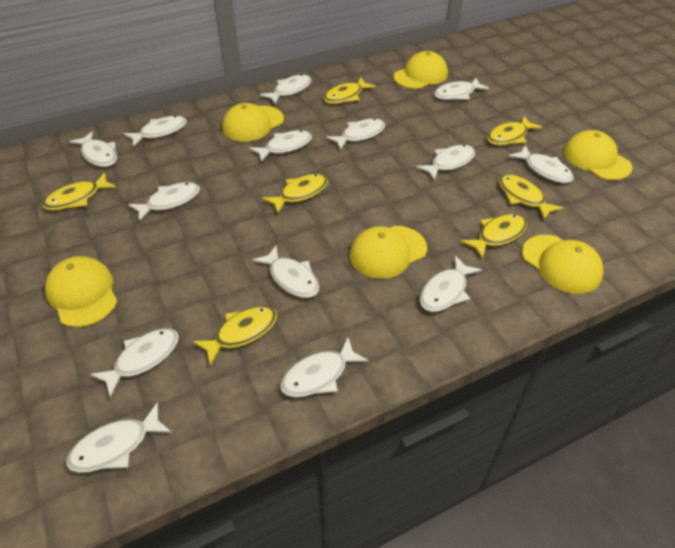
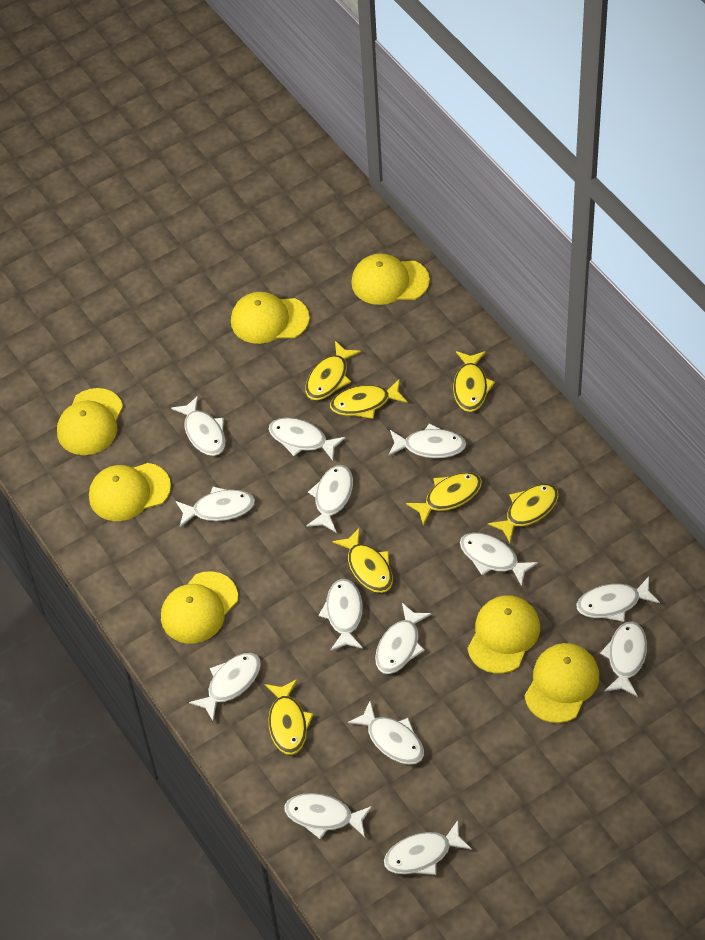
yellow cap: 6 -> 7

